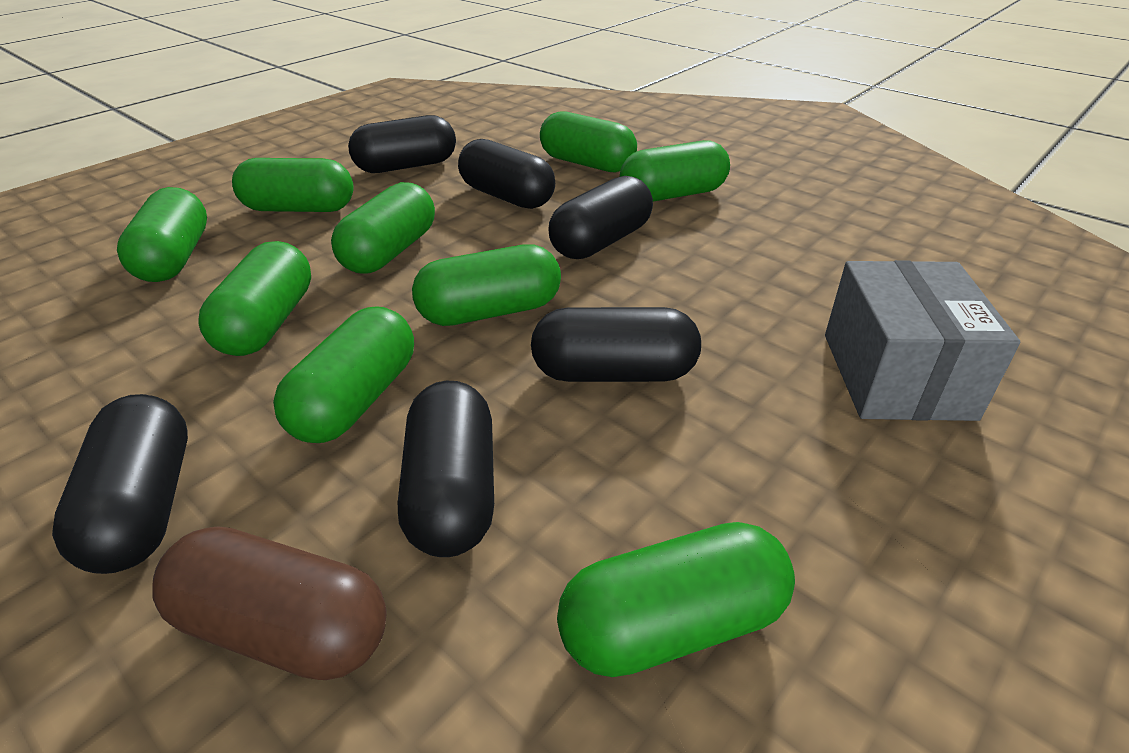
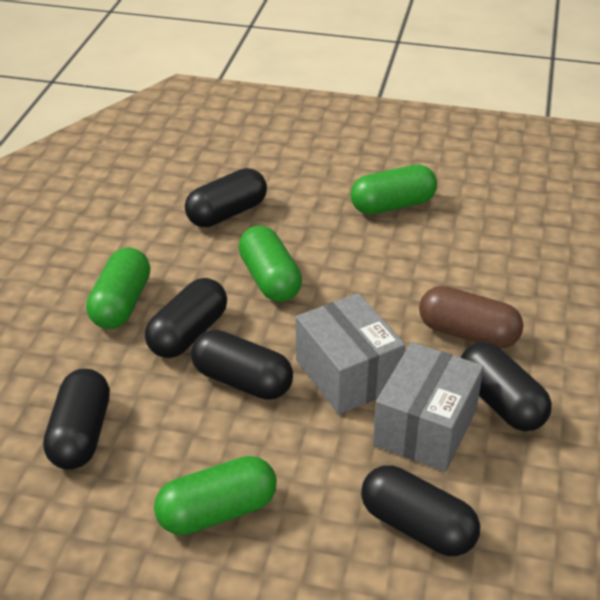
green capsule: 9 -> 4
grey box: 1 -> 2

